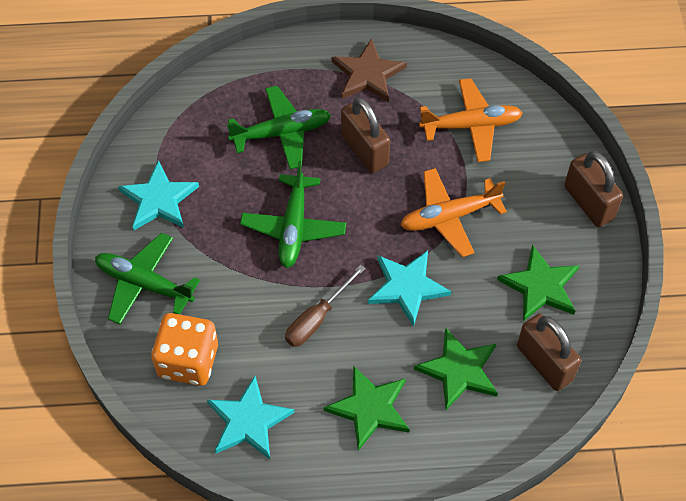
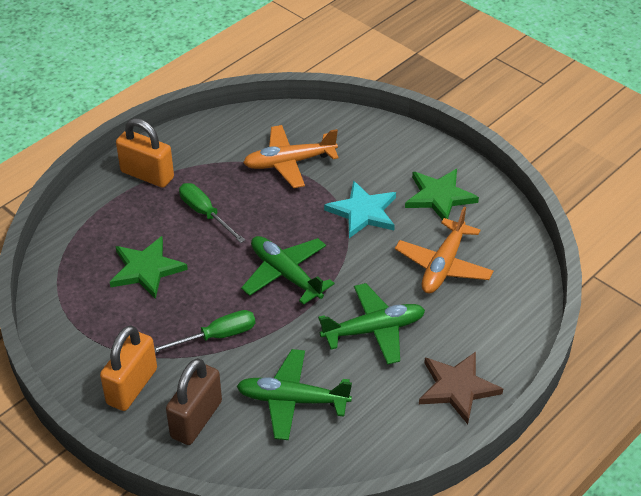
brown padlock: 3 -> 1
brown screwdriver: 1 -> 0
green screwdriver: 0 -> 2
green star: 3 -> 2
orange dice: 1 -> 0
orange padlock: 0 -> 2
turquoise star: 3 -> 1

